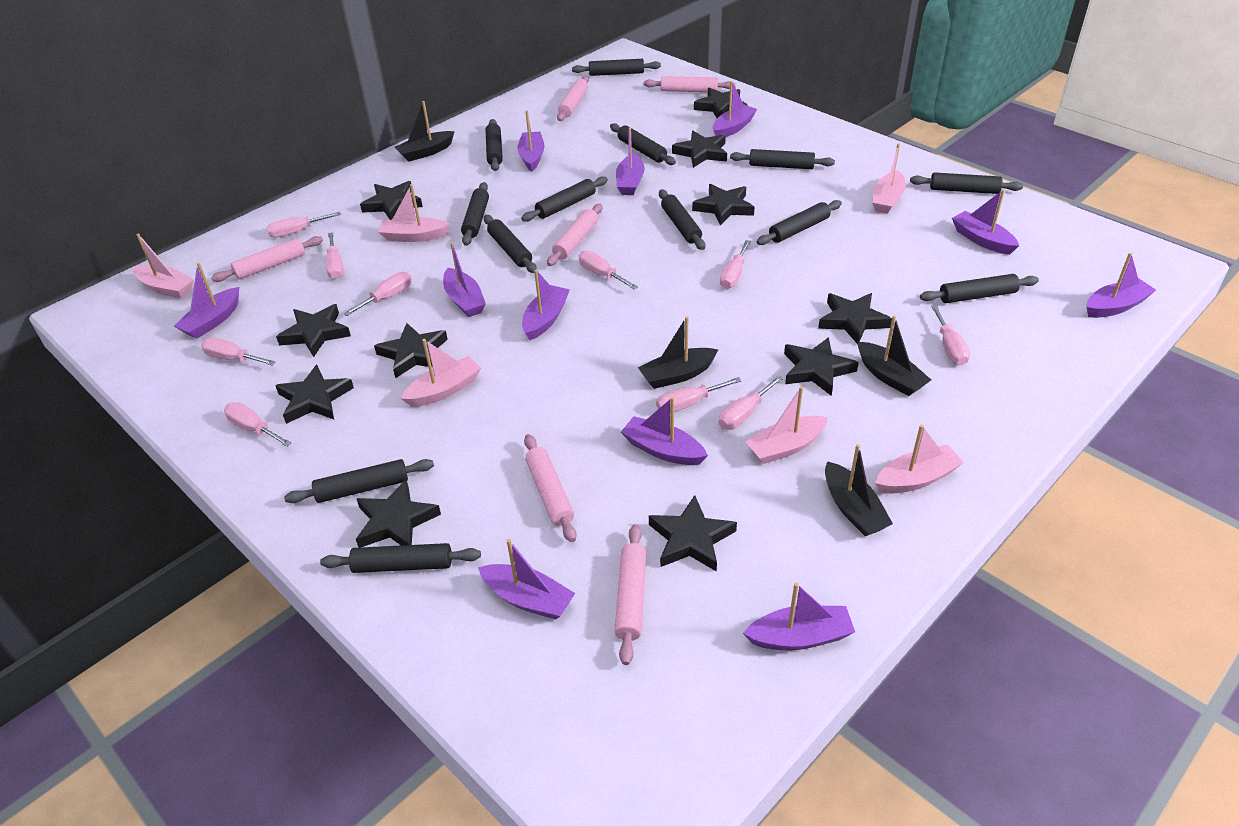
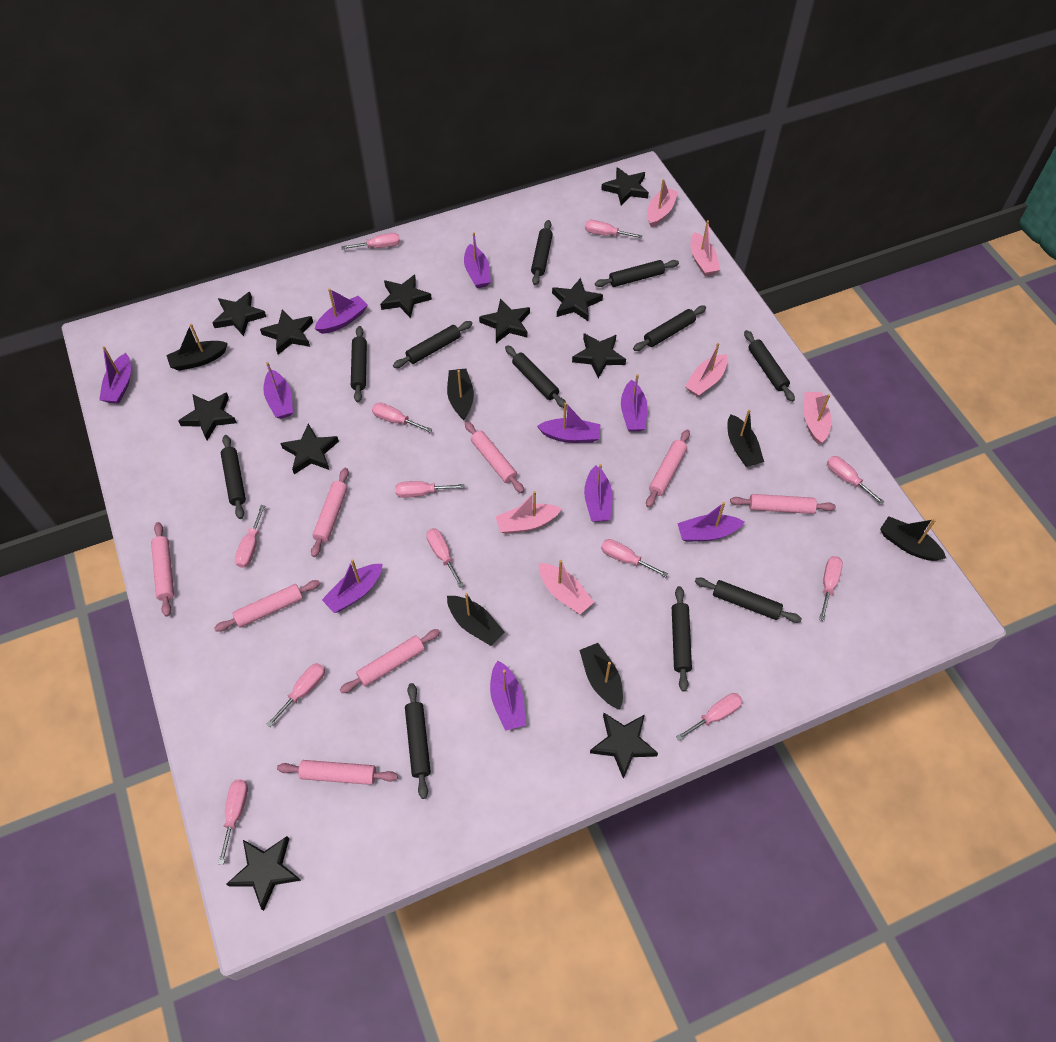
black boat: 4 -> 6
black rolling pin: 13 -> 11
pink rolling pin: 6 -> 8
pink screwdriver: 10 -> 12
purple boat: 11 -> 10

